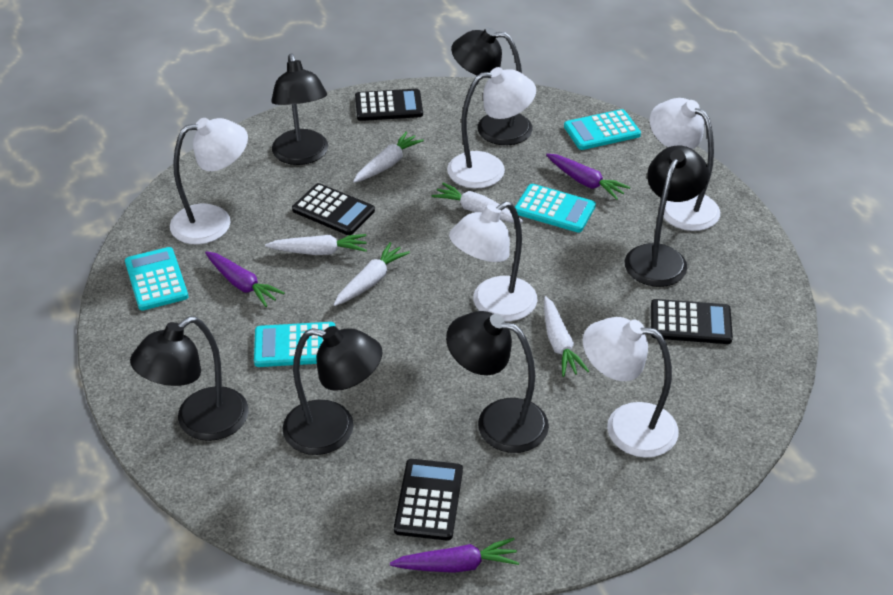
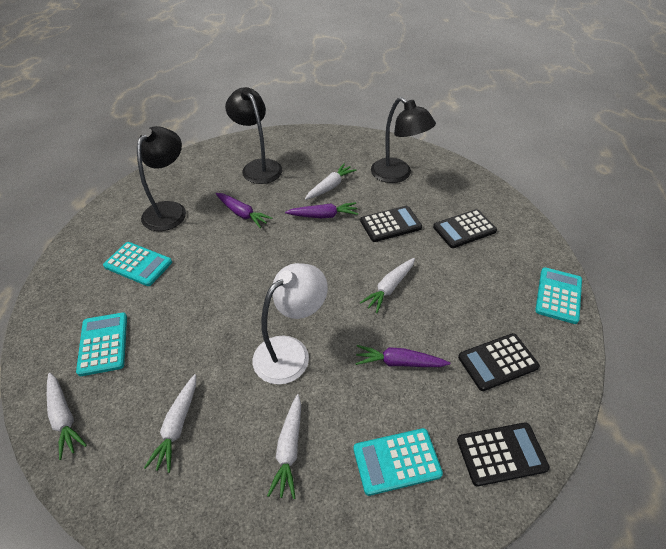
black lamp: 6 -> 3
white lamp: 5 -> 1

